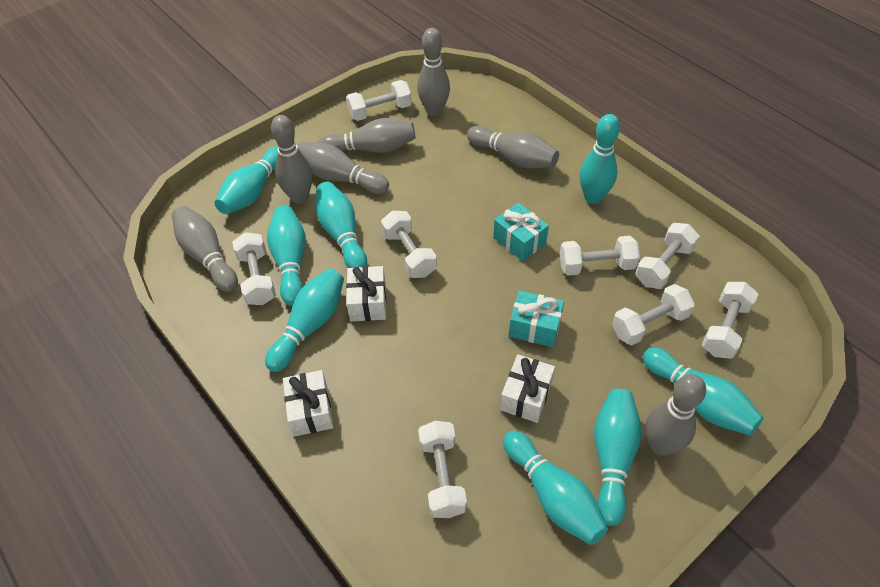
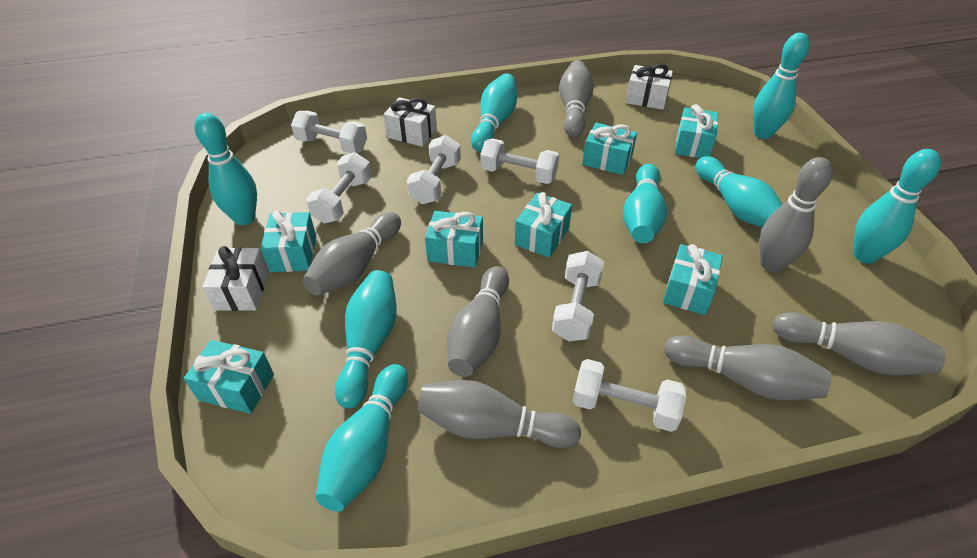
turquoise gift: 2 -> 7
white dumbbell: 8 -> 6

